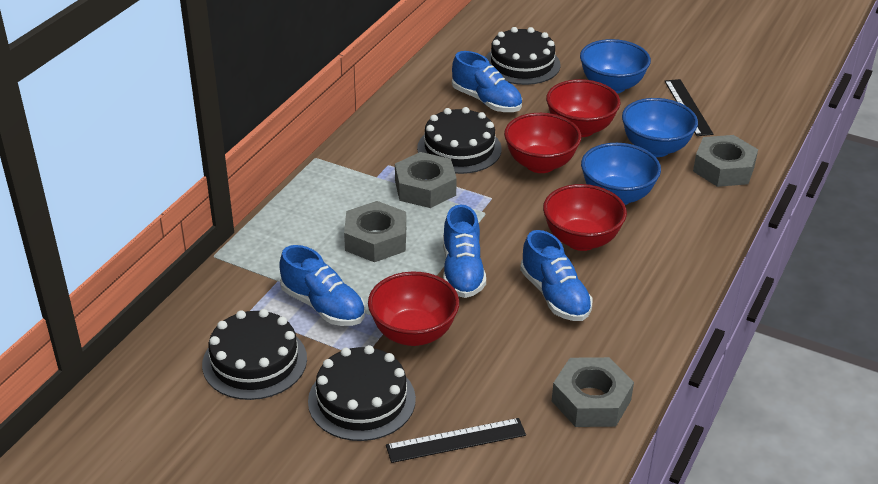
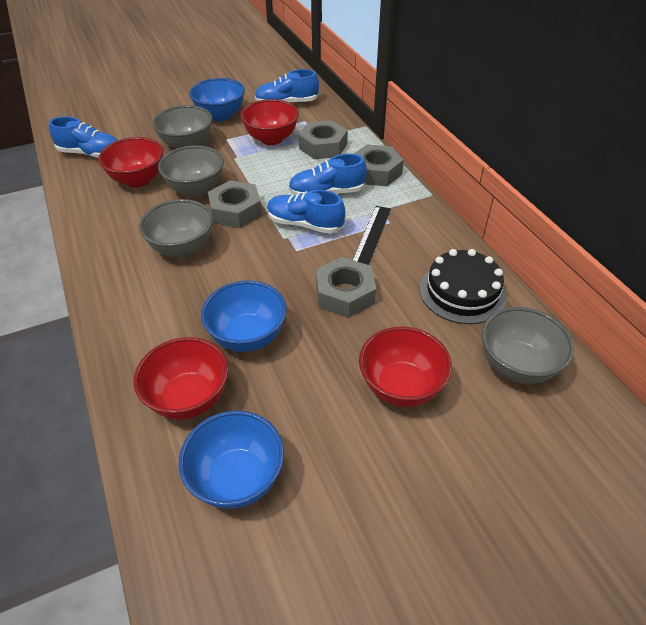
black cake: 4 -> 1
black ruler: 2 -> 1
grey bowl: 0 -> 4

